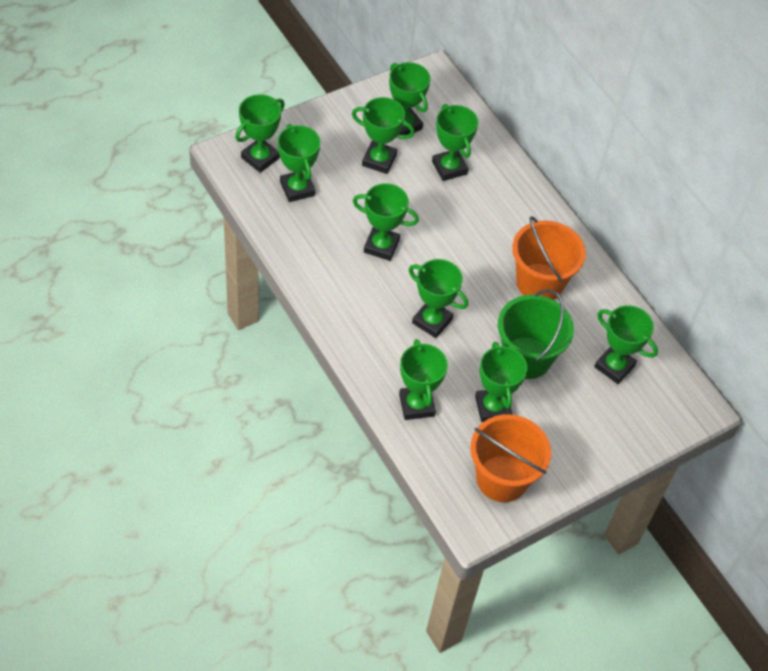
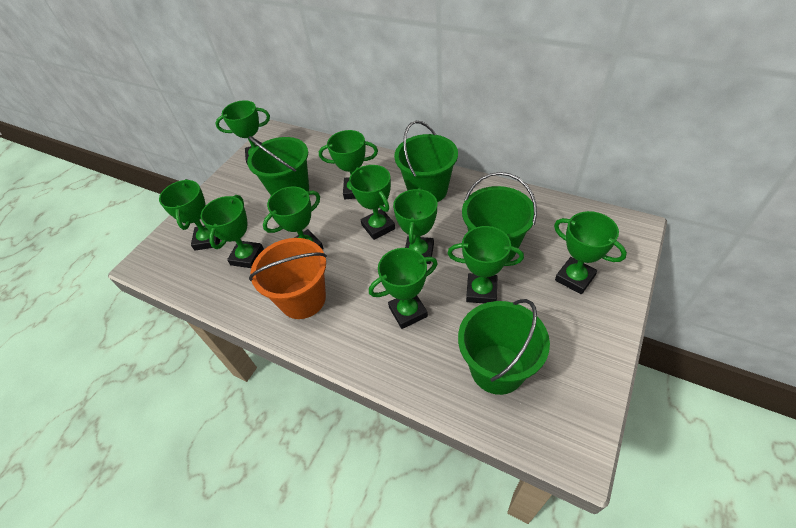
green bucket: 1 -> 4
orange bucket: 2 -> 1

